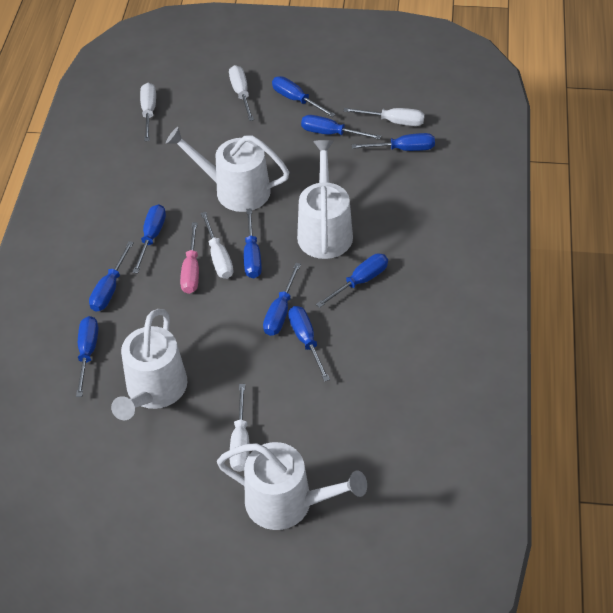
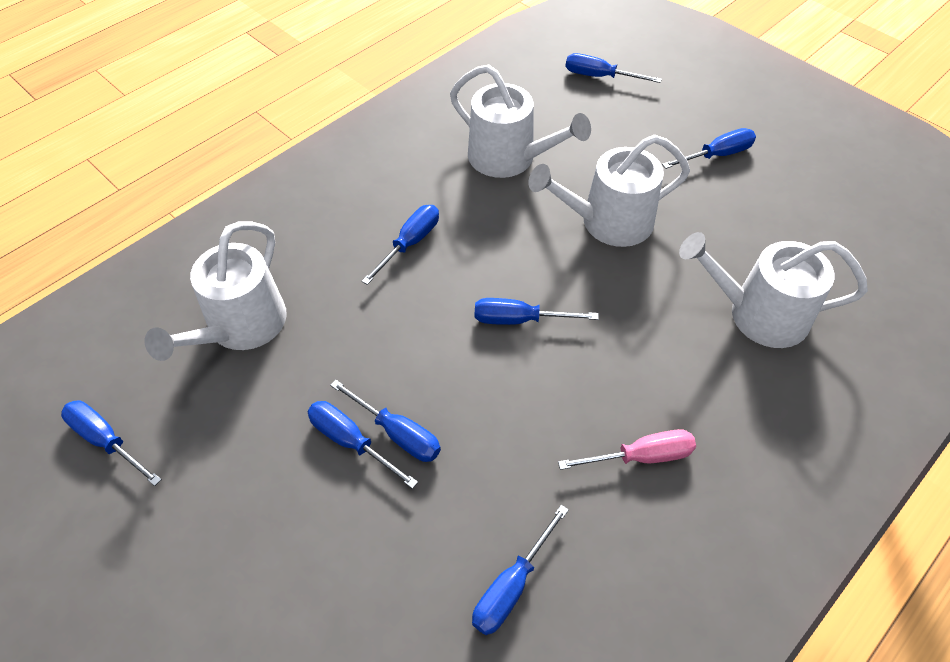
blue screwdriver: 10 -> 8
white screwdriver: 5 -> 0

